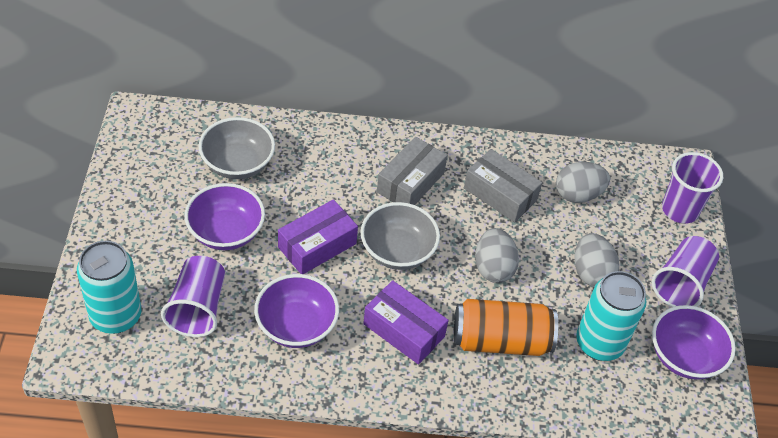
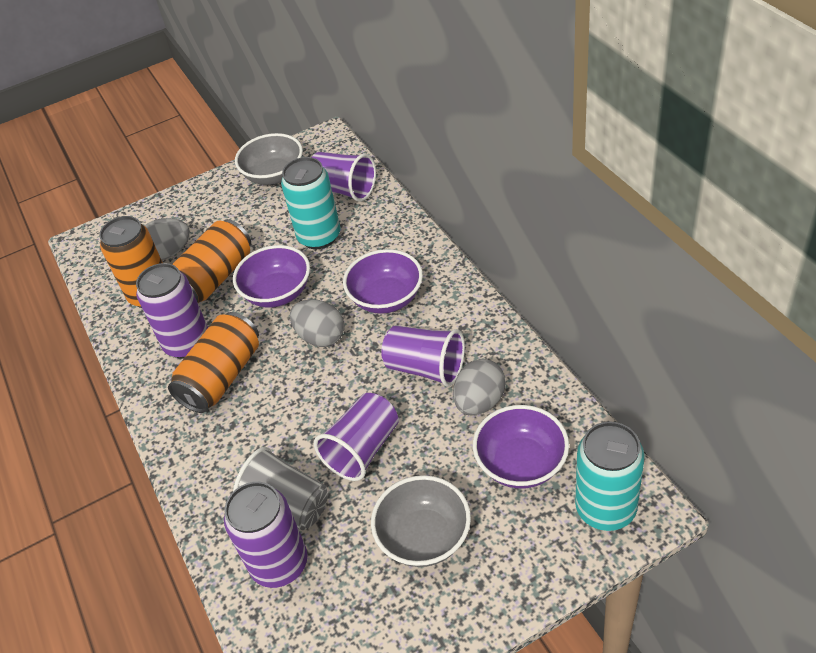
grey box: 2 -> 0
grey cup: 0 -> 1
orange can: 1 -> 3
purple box: 2 -> 0
purple can: 0 -> 2

